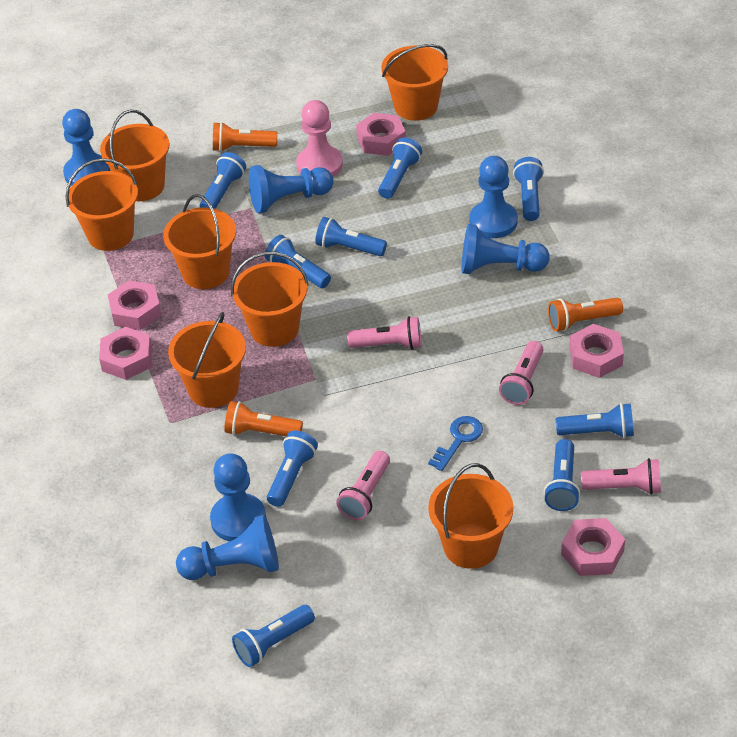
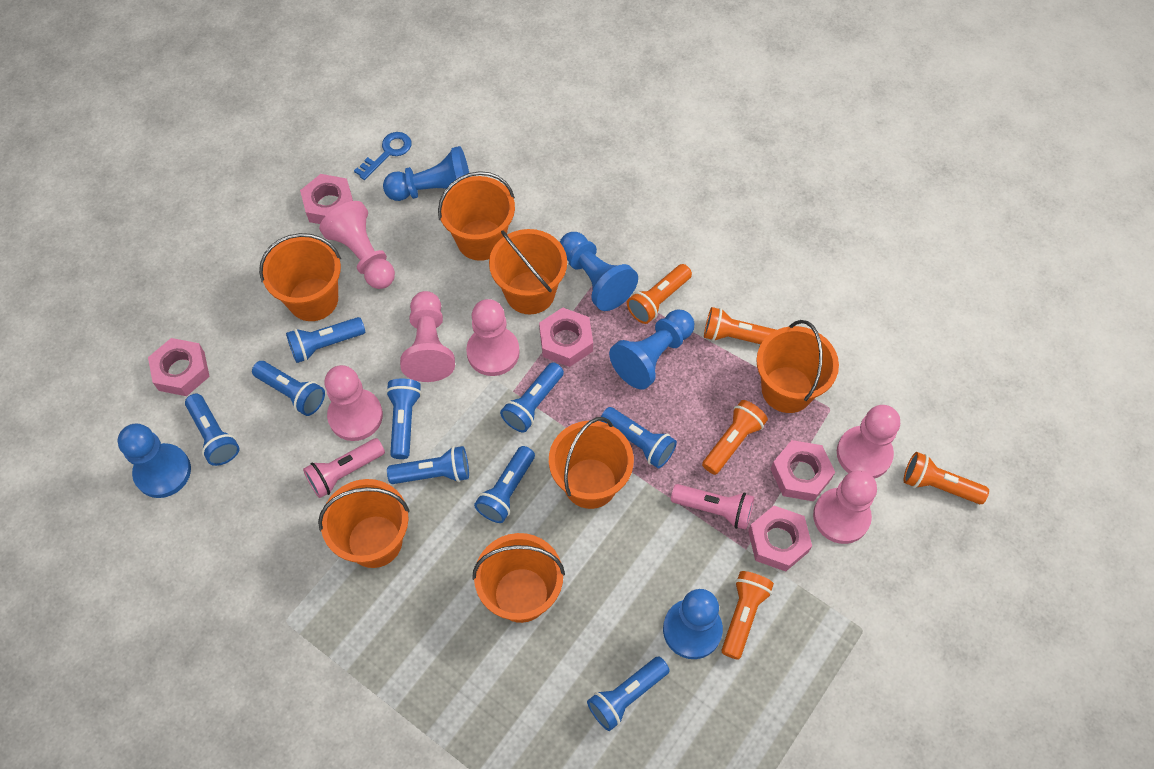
blue pawn: 6 -> 5
orange flashlight: 3 -> 5
pink flashlight: 4 -> 2
pink pawn: 1 -> 6

